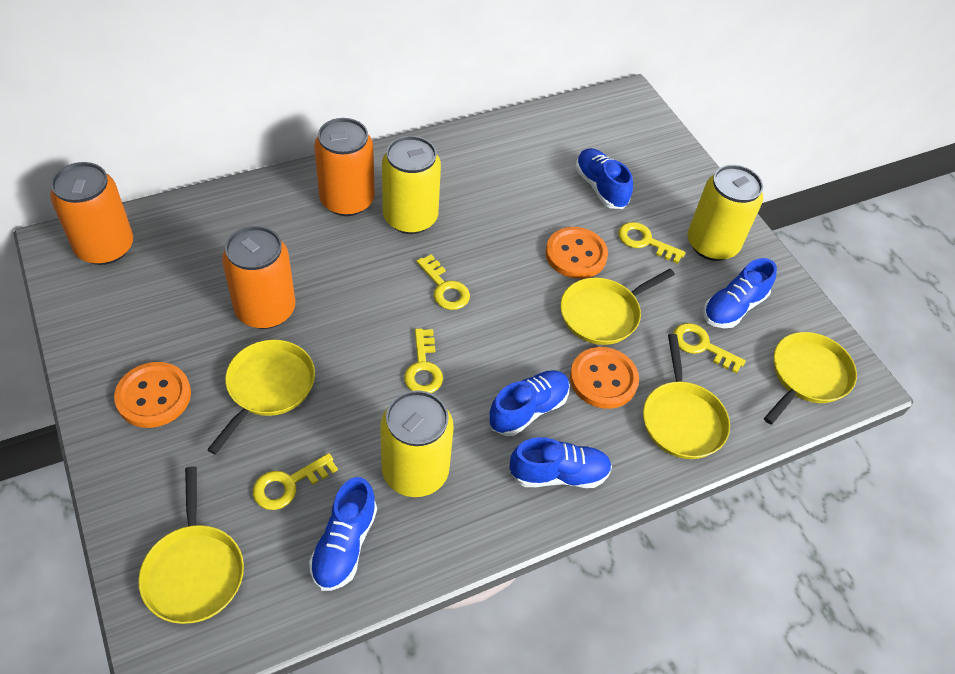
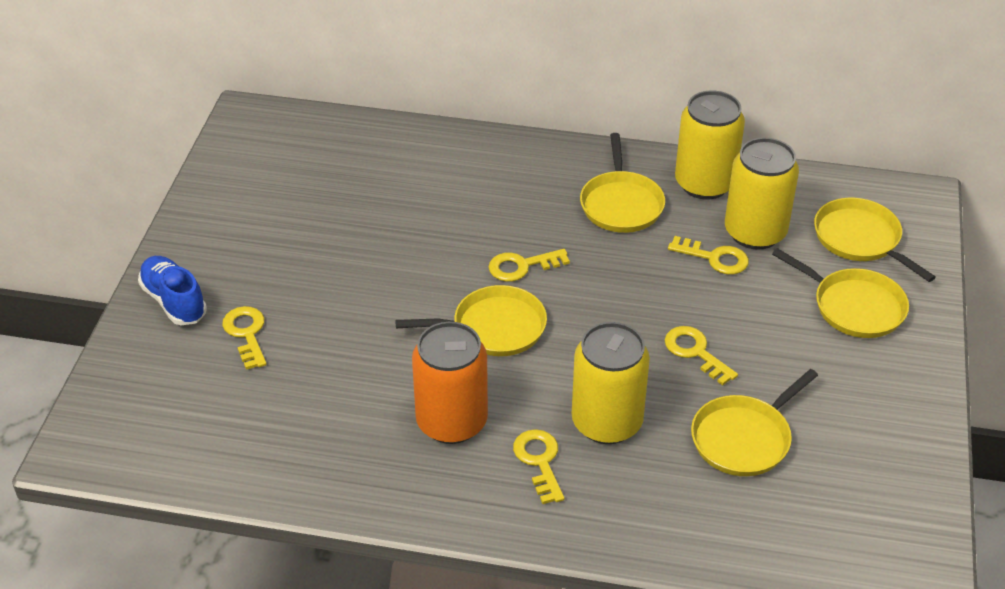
blue shoe: 5 -> 1
orange button: 3 -> 0
orange can: 3 -> 1

